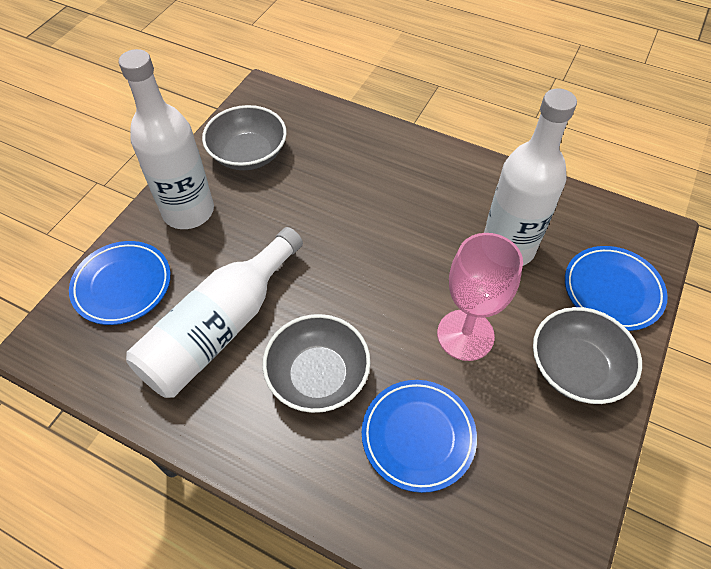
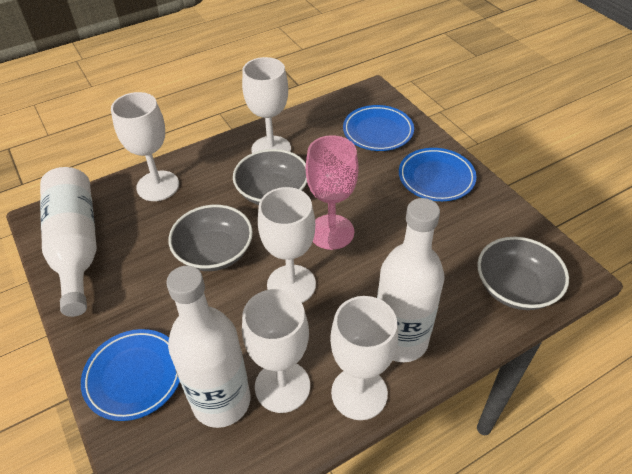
white goblet: 0 -> 5

